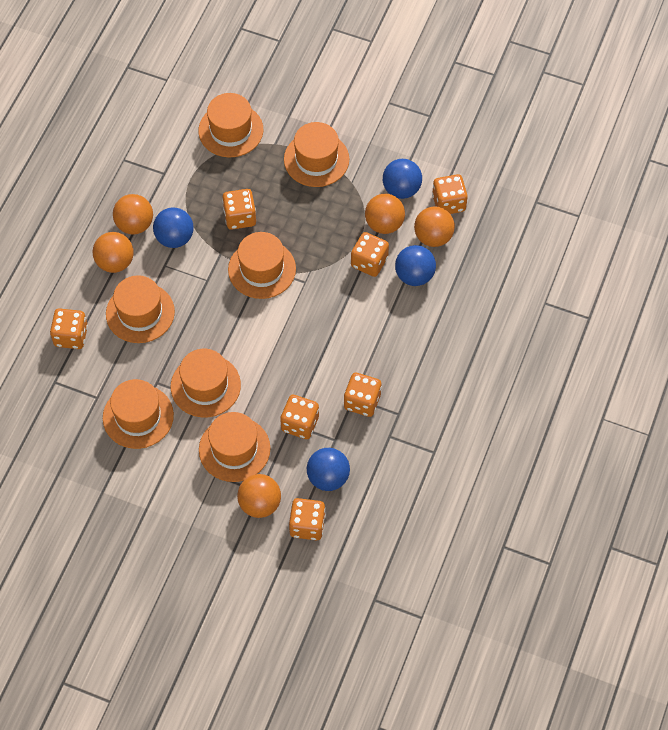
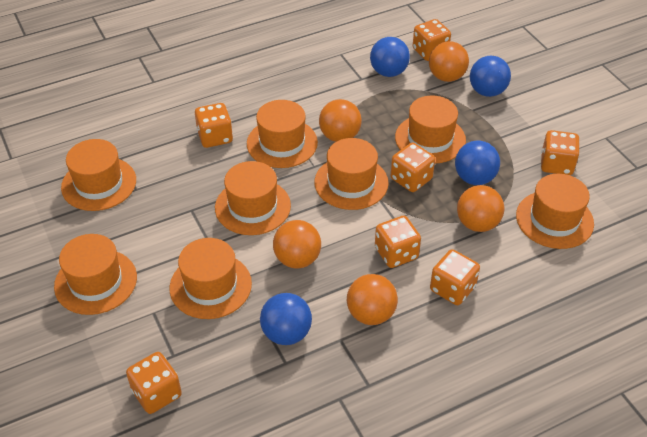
orange hat: 7 -> 8

